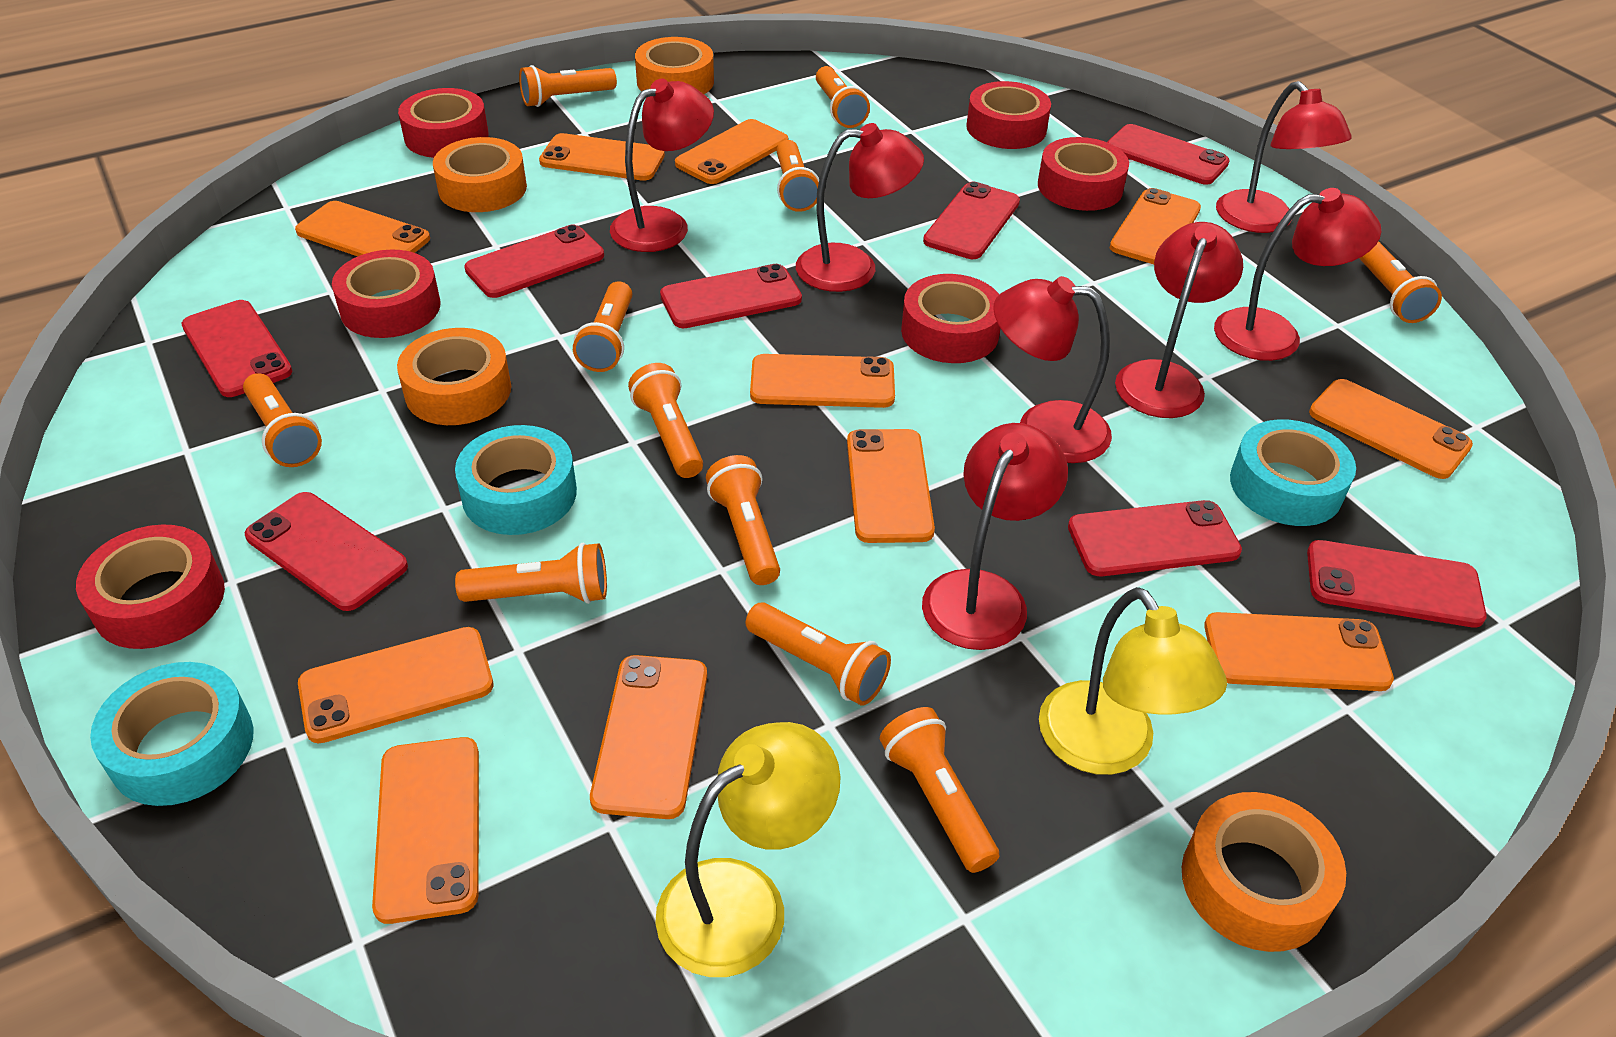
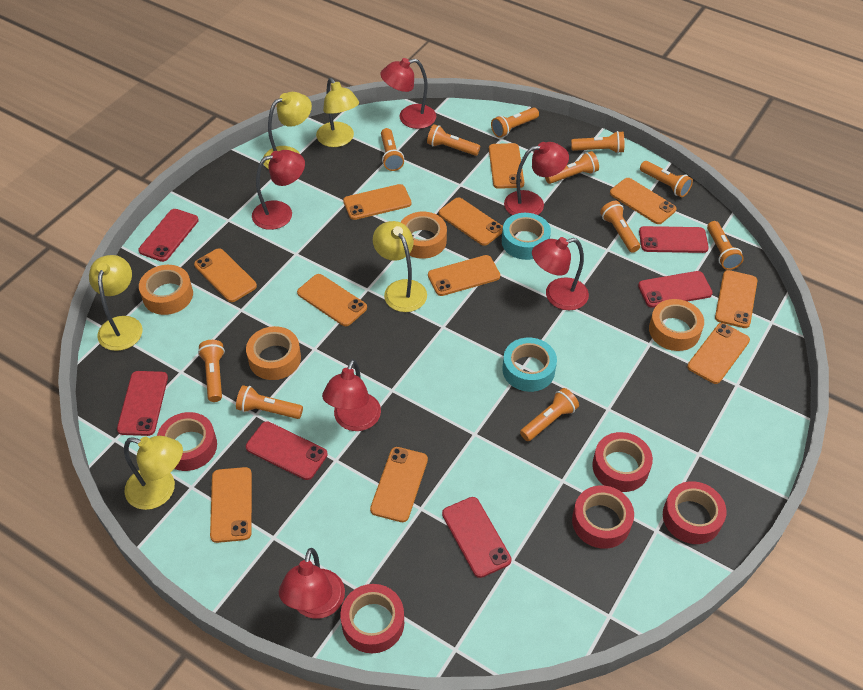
red lamp: 7 -> 6
red phone: 8 -> 6
red tape: 6 -> 5
turquoise tape: 3 -> 2
yellow lamp: 2 -> 5

